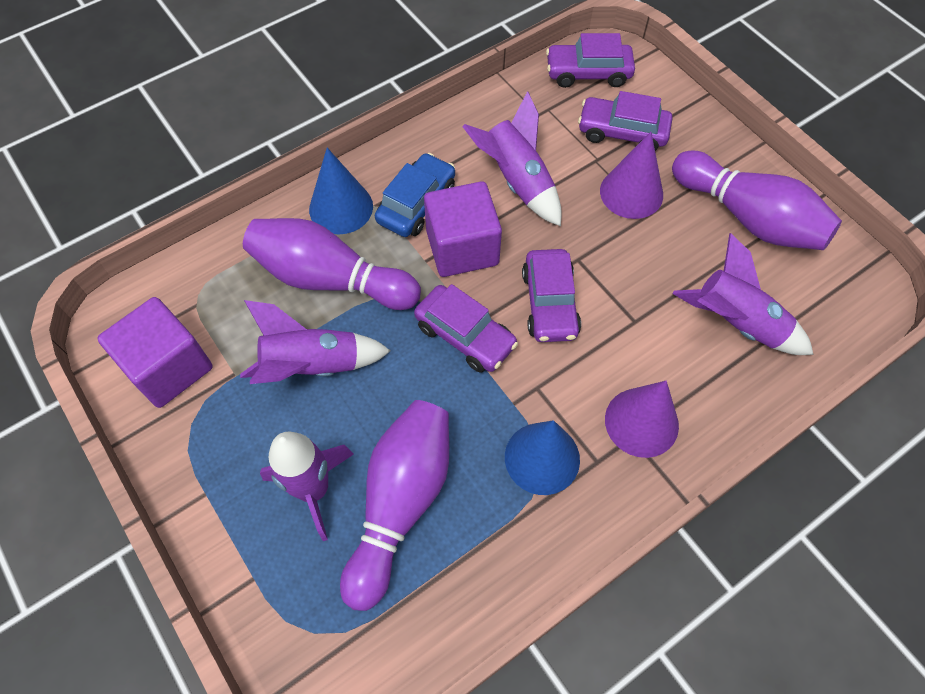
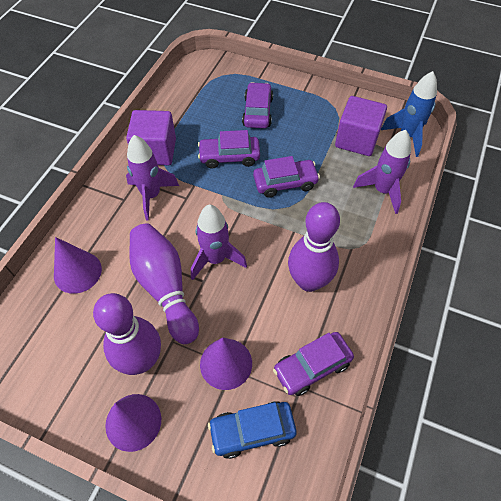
blue cone: 2 -> 0
blue rocket: 0 -> 1
purple cone: 2 -> 3
purple rocket: 4 -> 3

